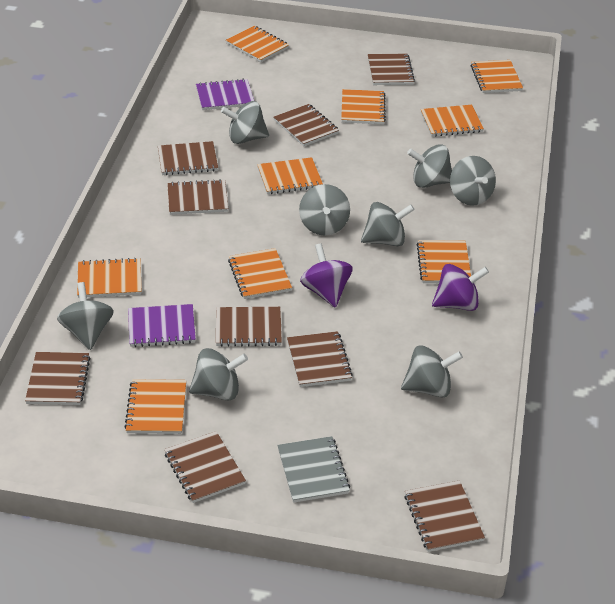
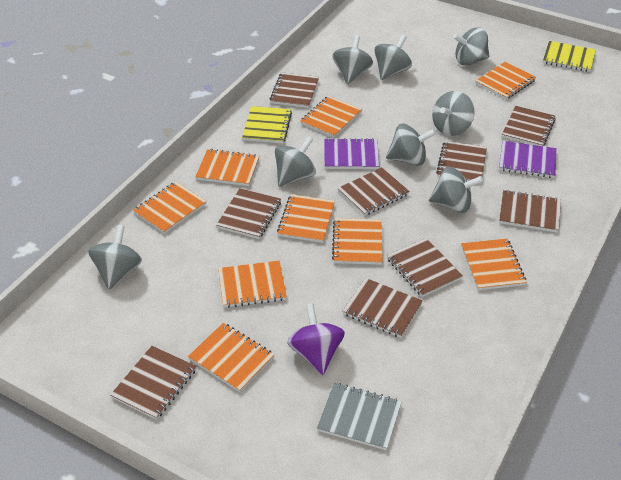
purple spinning top: 2 -> 1
yellow notebook: 0 -> 2

